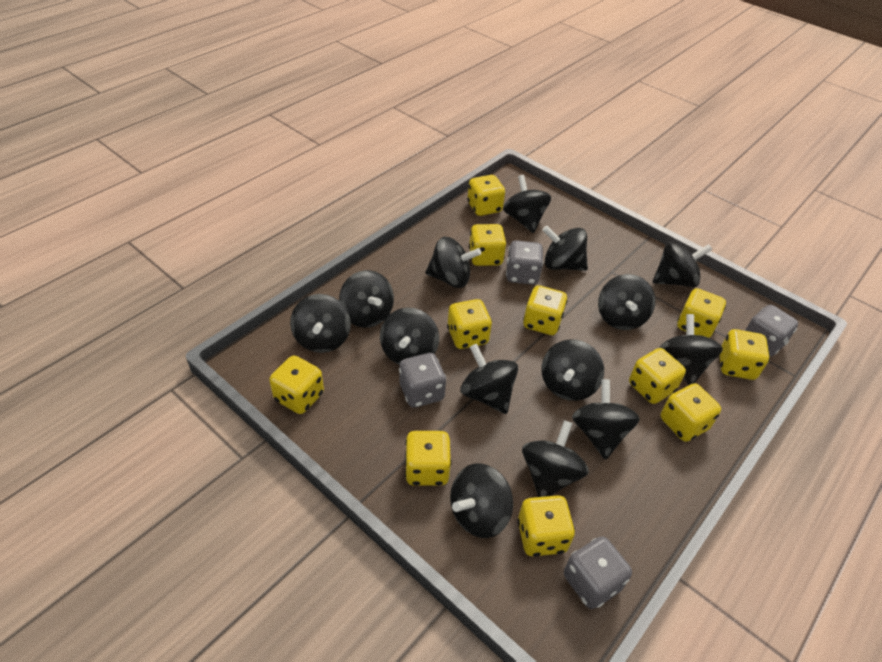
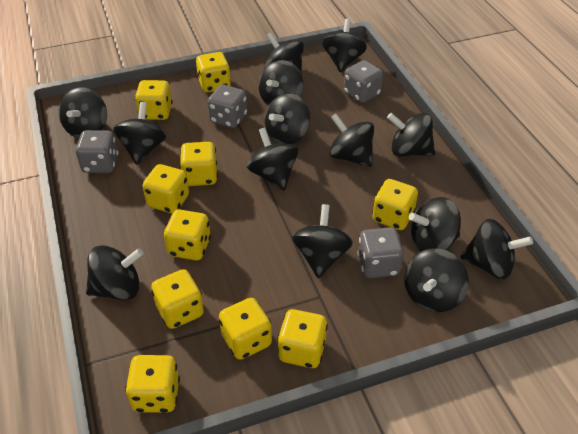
yellow dice: 11 -> 10

